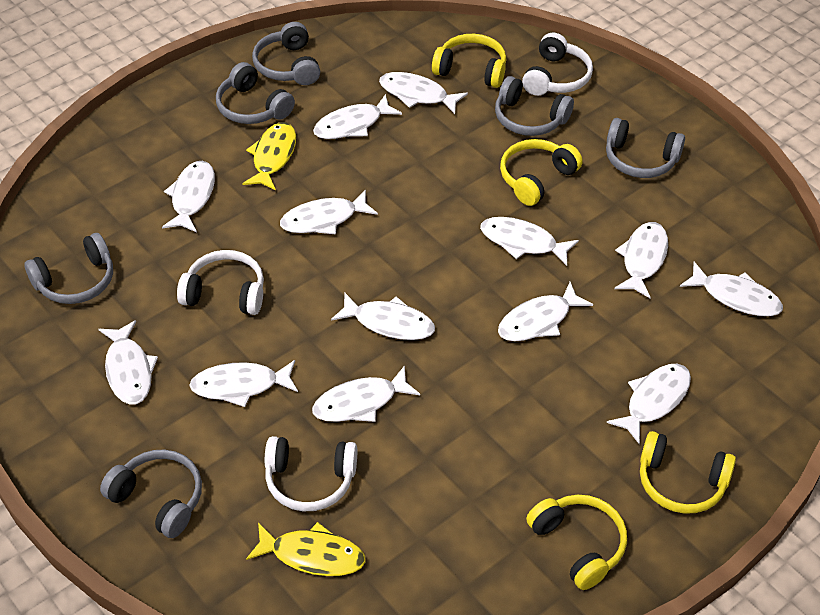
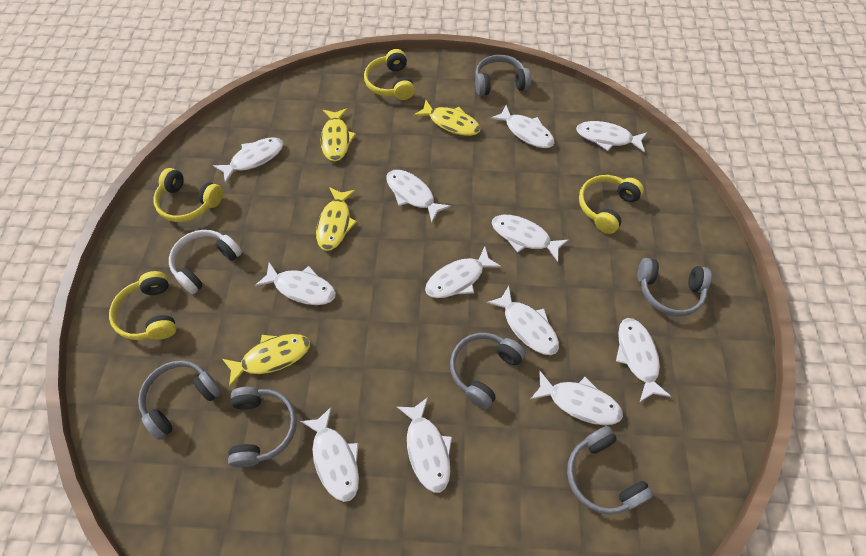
white fish: 13 -> 12
white headphones: 3 -> 1
yellow fish: 2 -> 4

